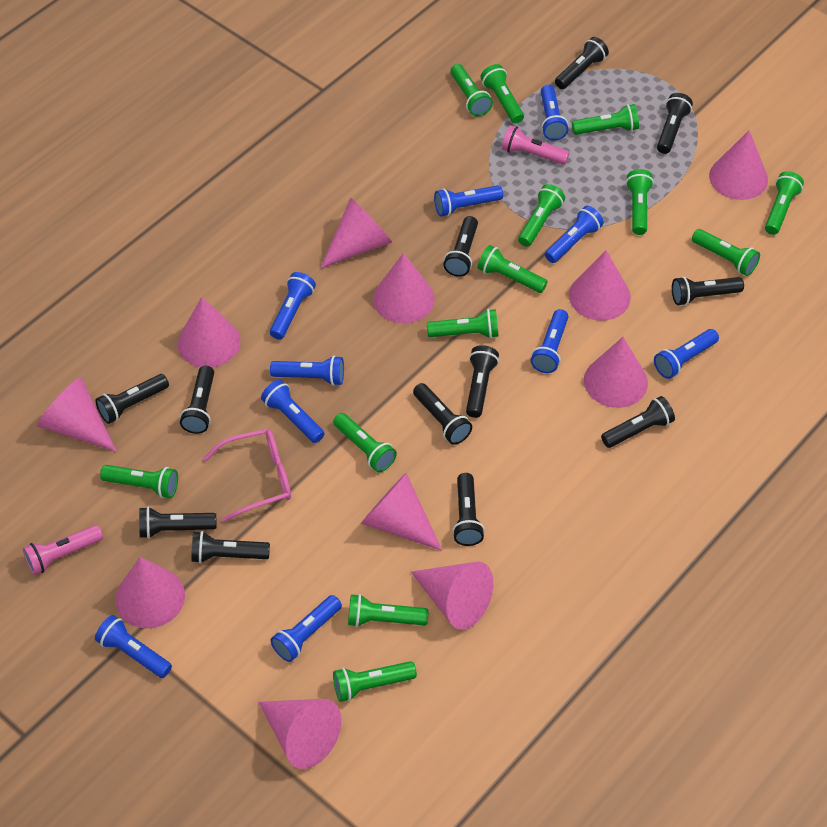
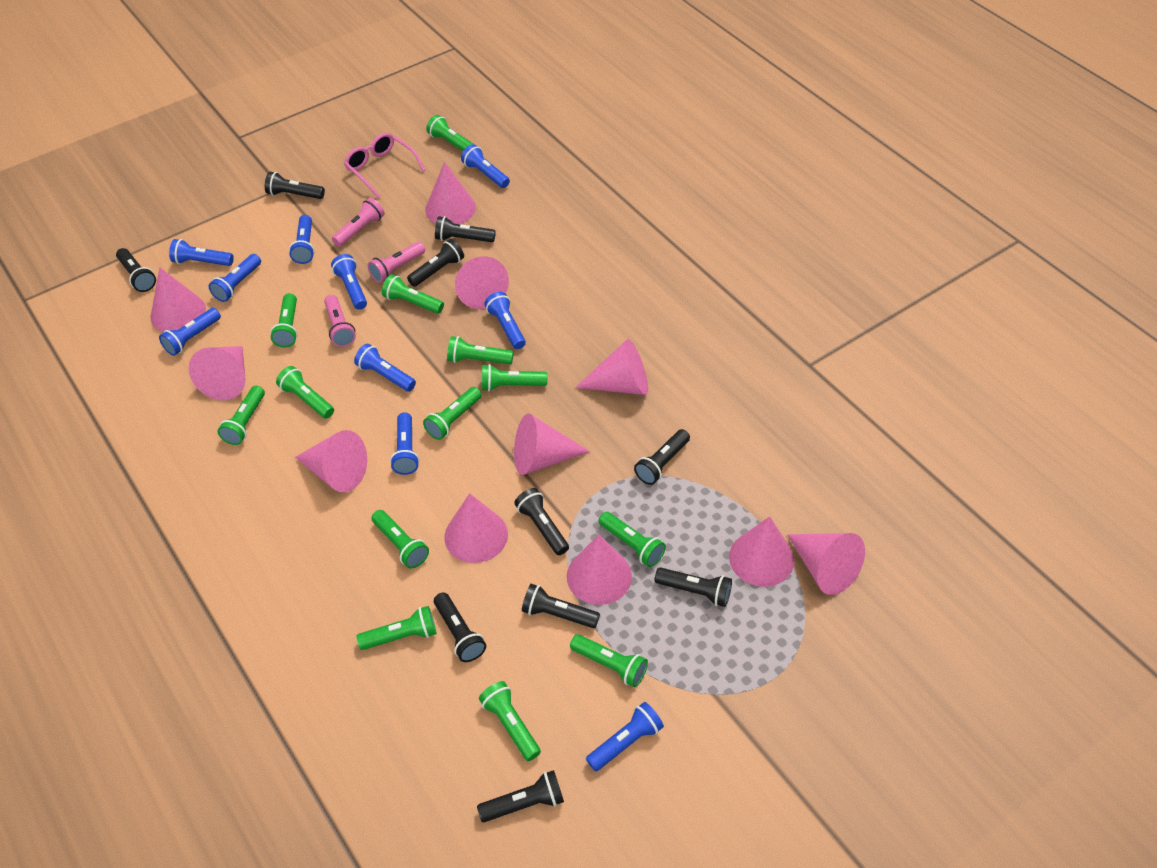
black flashlight: 12 -> 10
pink flashlight: 2 -> 3

